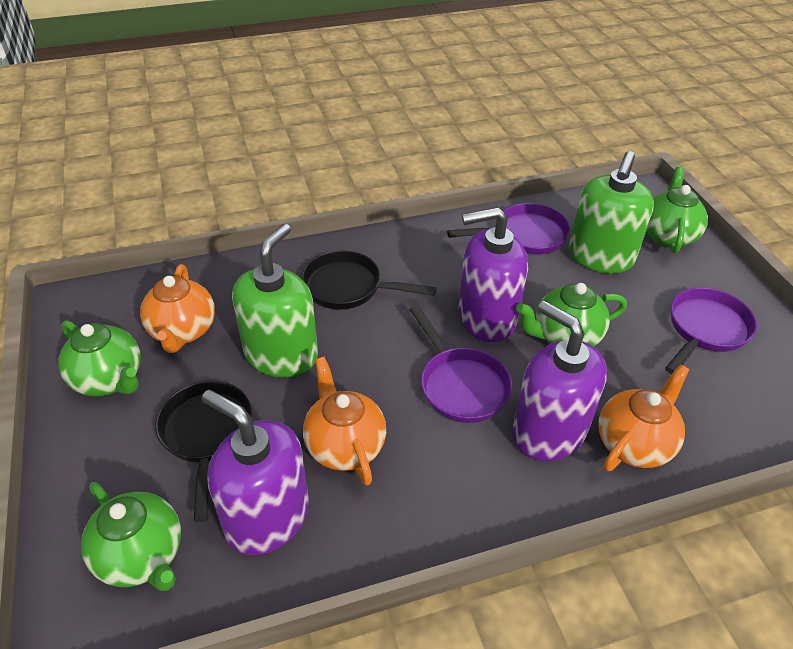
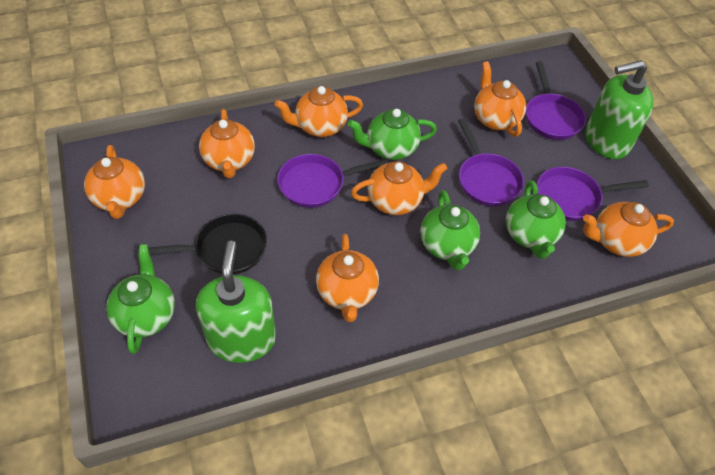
black pan: 2 -> 1
orange teapot: 3 -> 7
purple pan: 3 -> 4
purple soap dispenser: 3 -> 0

